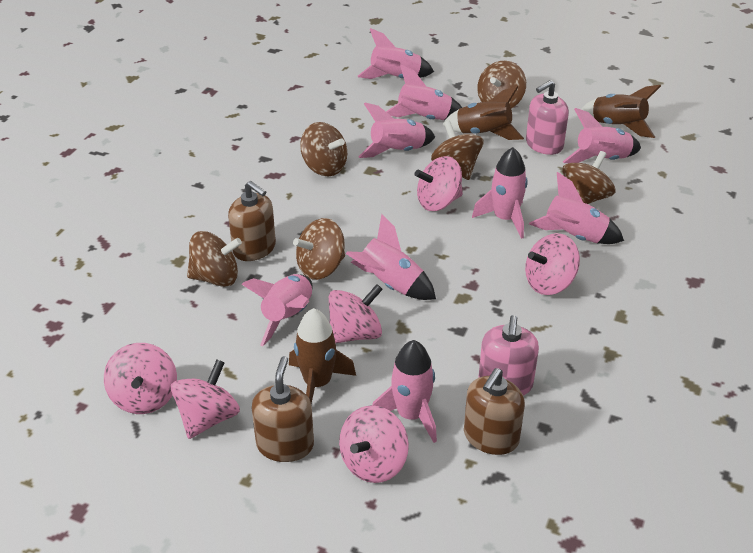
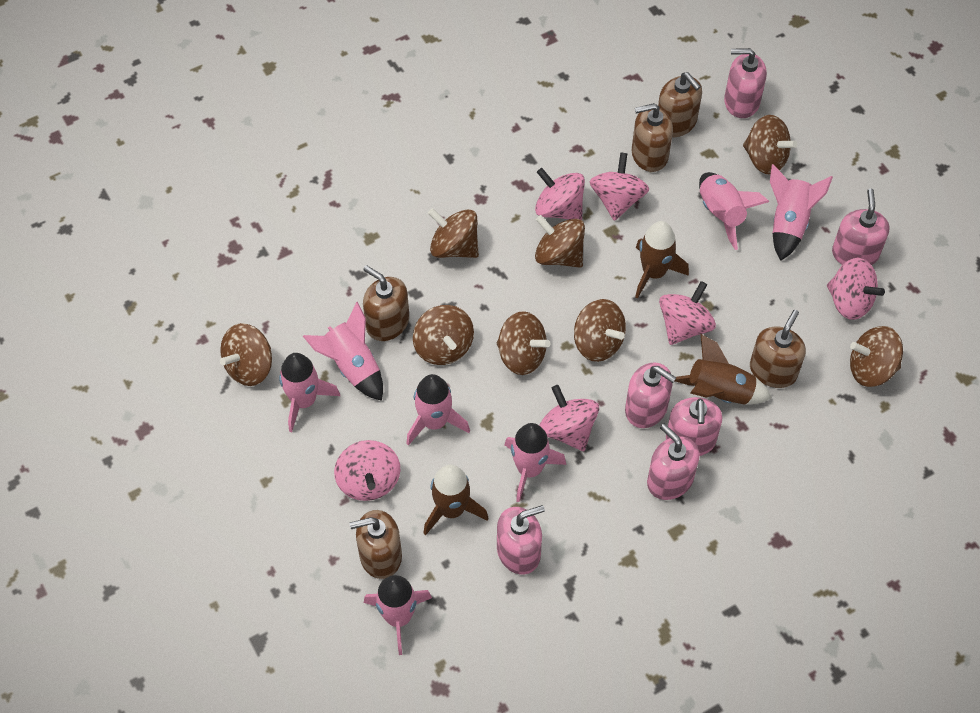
brown soap dispenser: 3 -> 5
brown spinning top: 6 -> 8
pink rocket: 9 -> 7
pink soap dispenser: 2 -> 6

